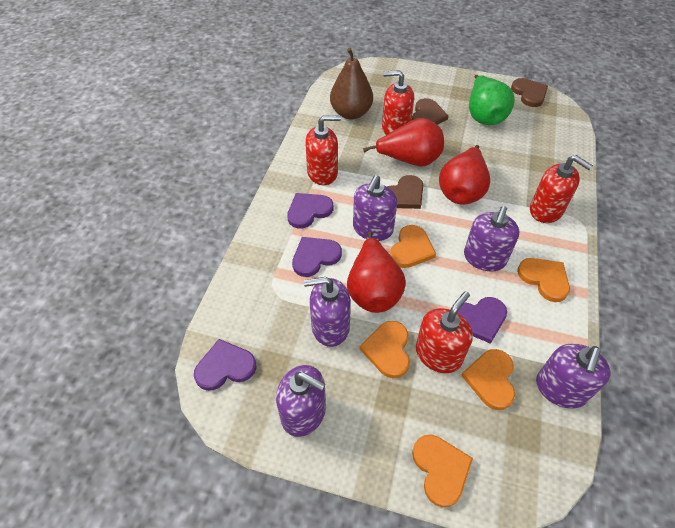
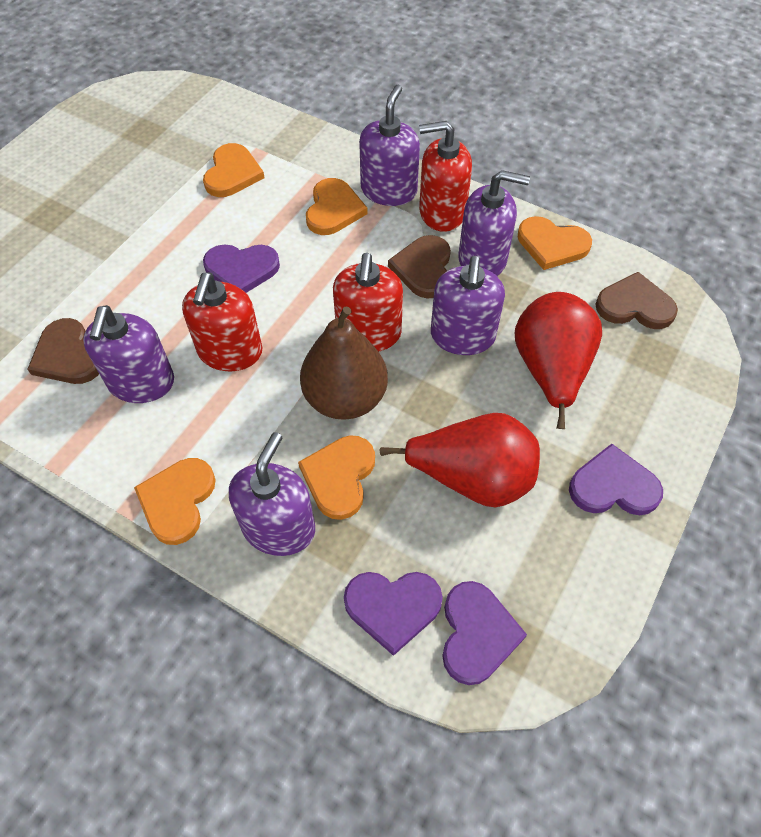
green pear: 1 -> 0
red pear: 3 -> 2
red soap dispenser: 4 -> 3

